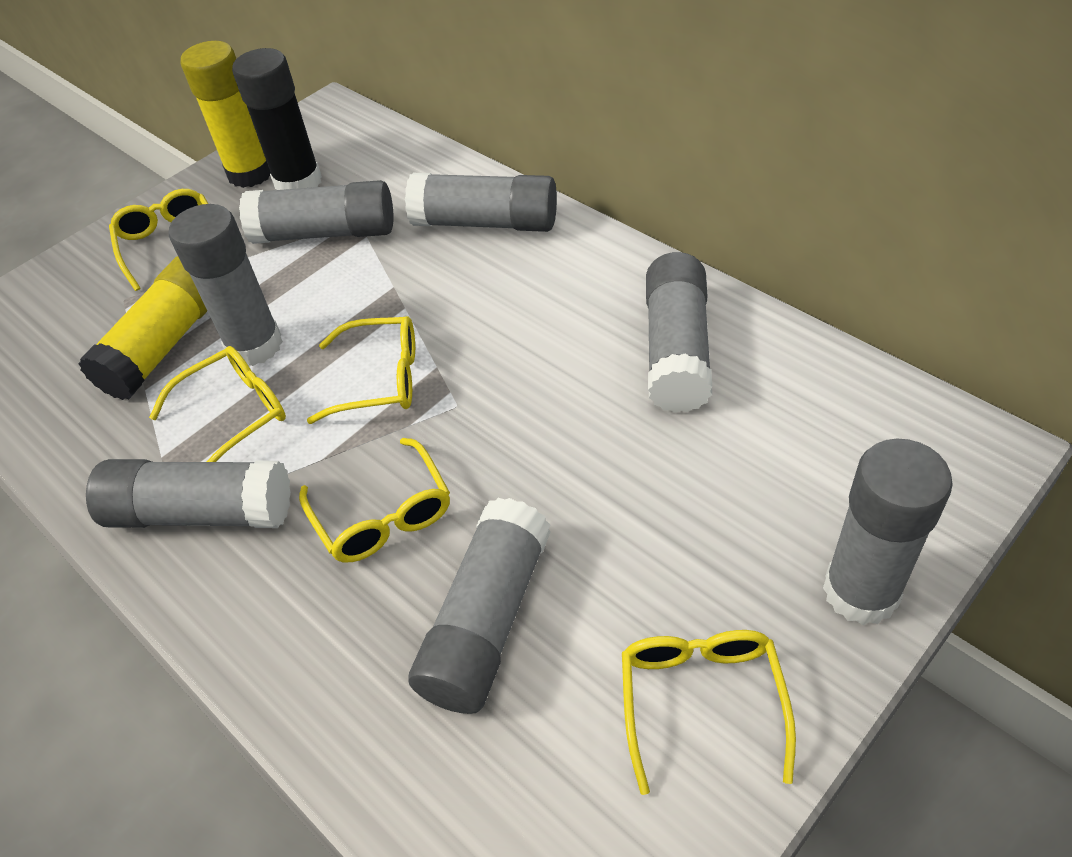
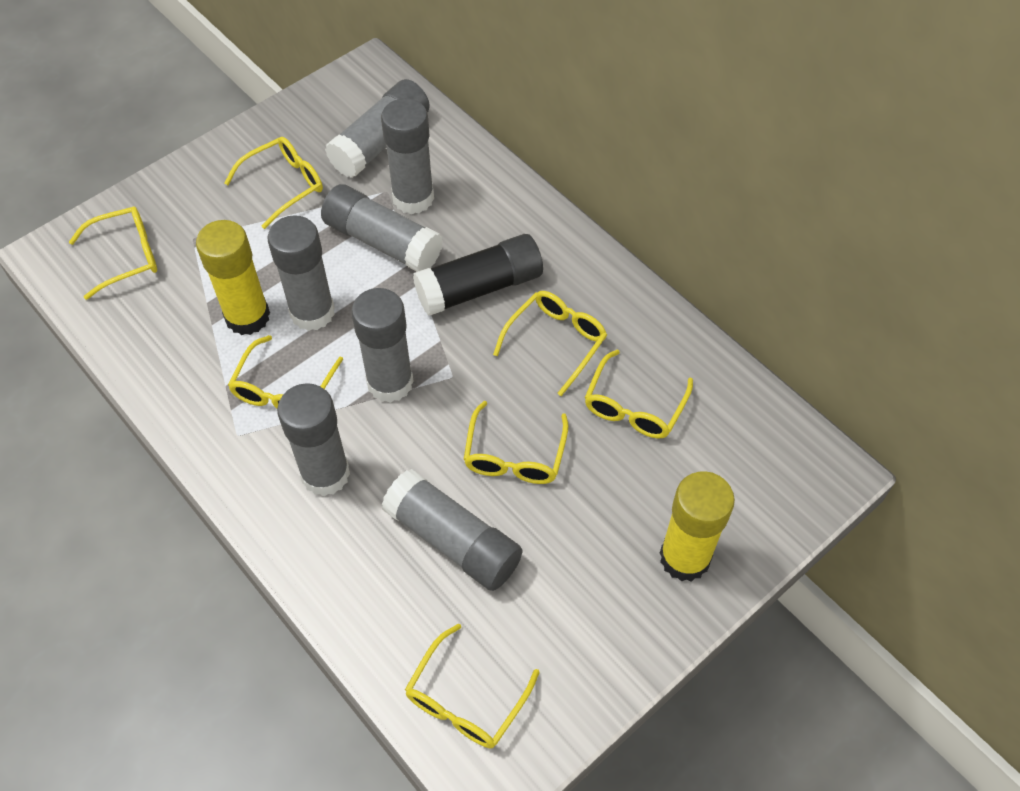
yellow glasses: 5 -> 7

